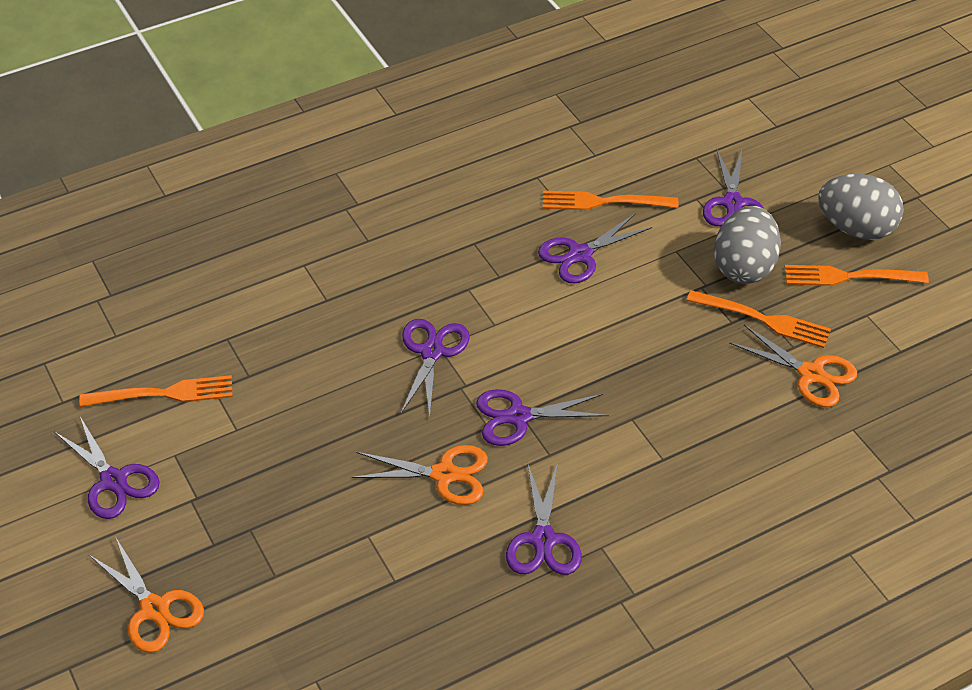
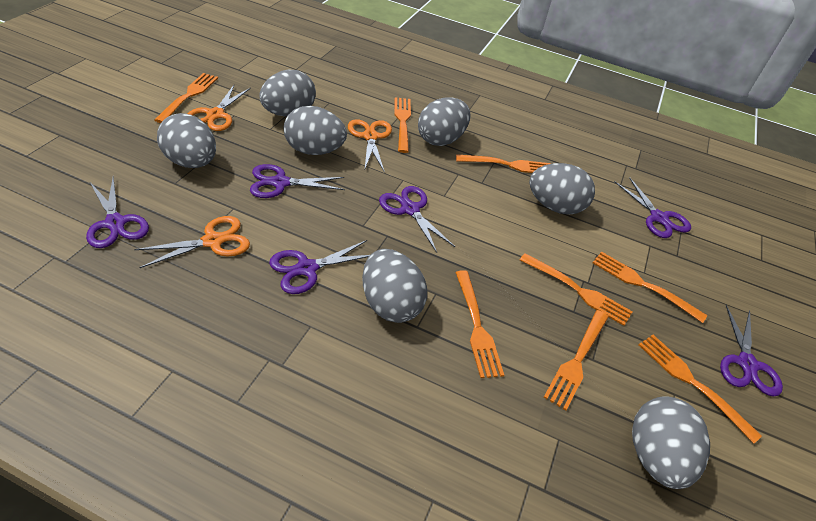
grey egg: 2 -> 7
orange fork: 4 -> 8

